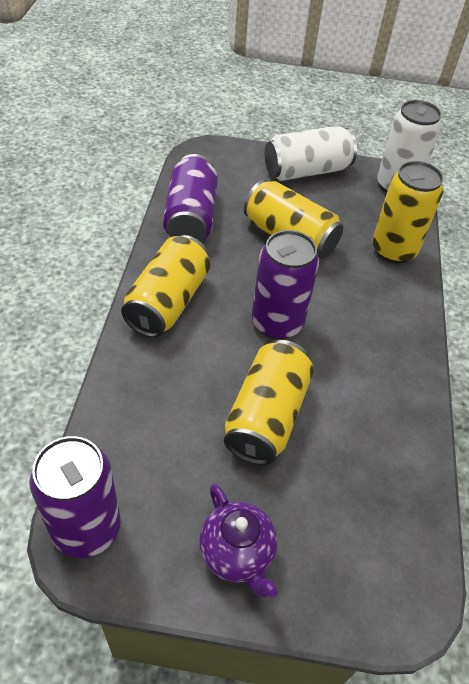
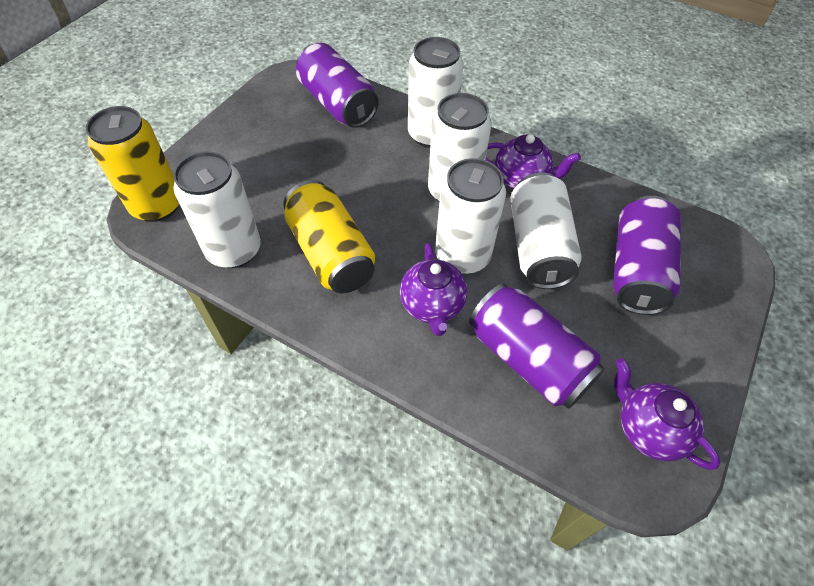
purple teapot: 1 -> 3
white can: 2 -> 5
yellow can: 4 -> 2

